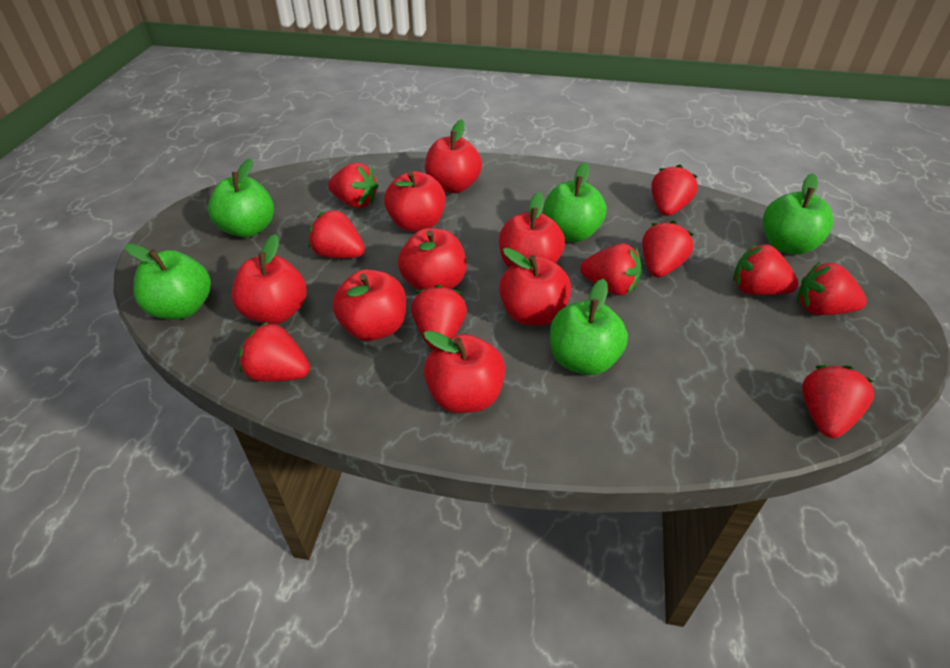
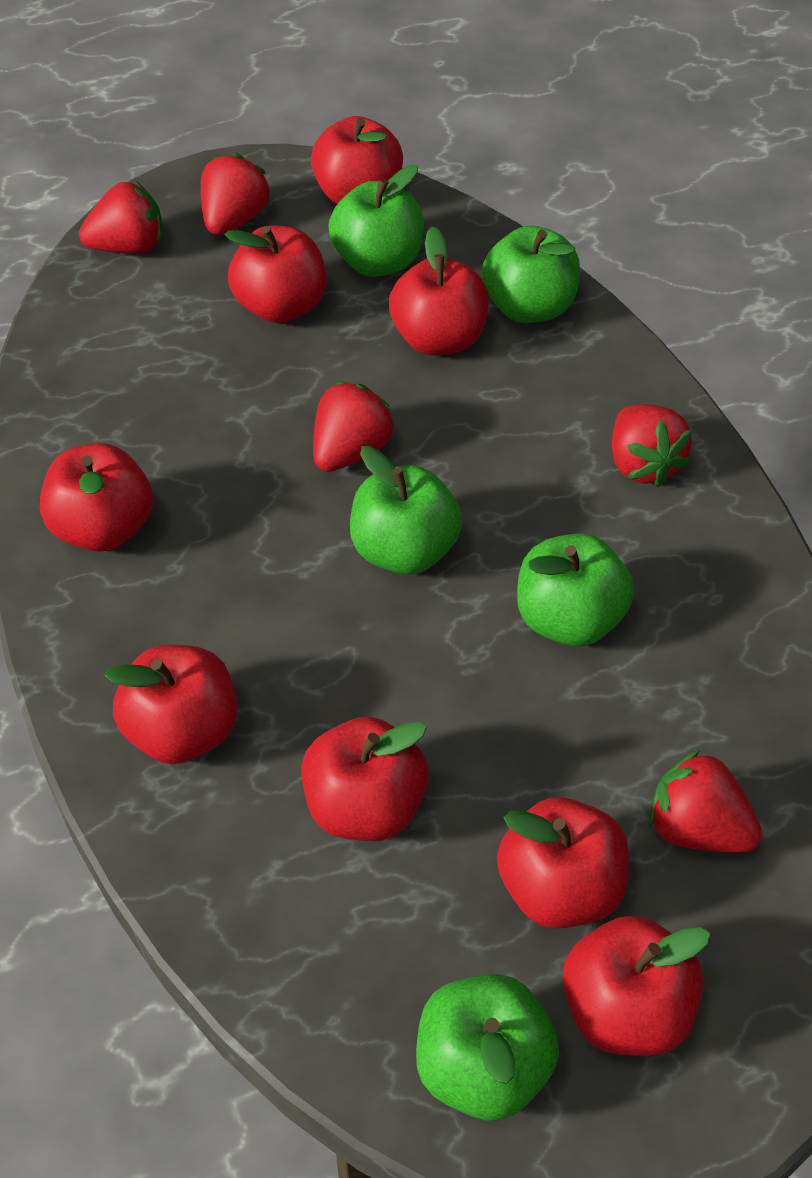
red strawberry: 10 -> 5

